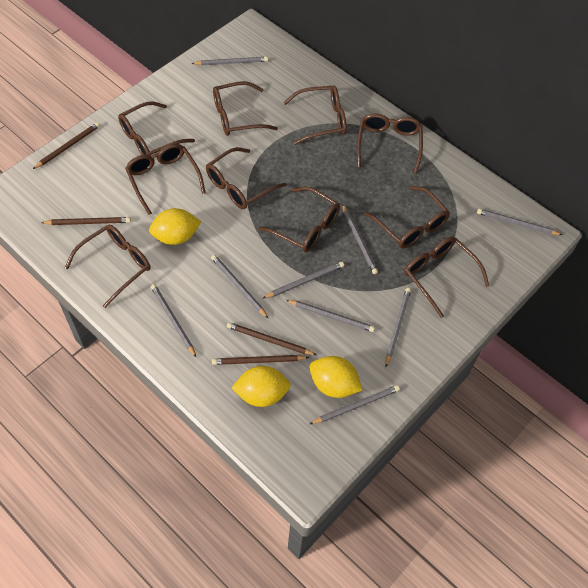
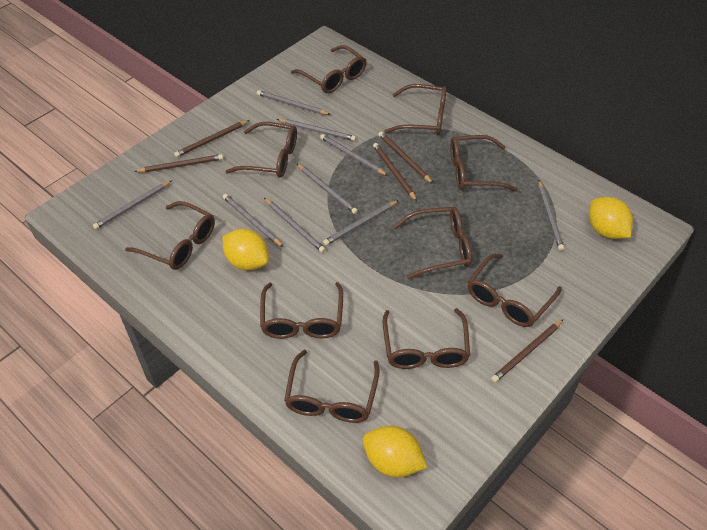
brown pencil: 4 -> 5

